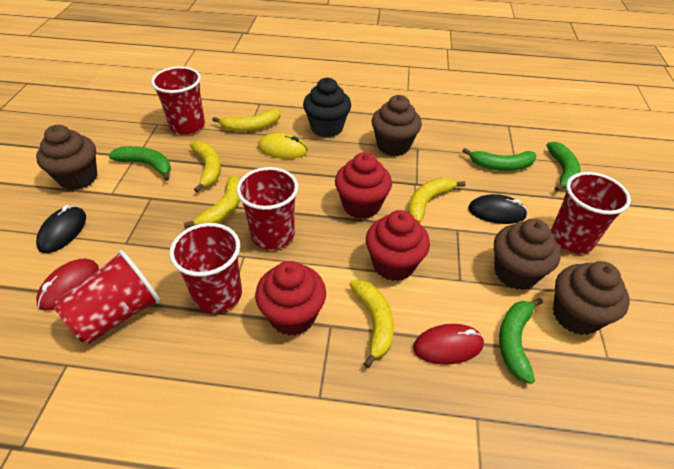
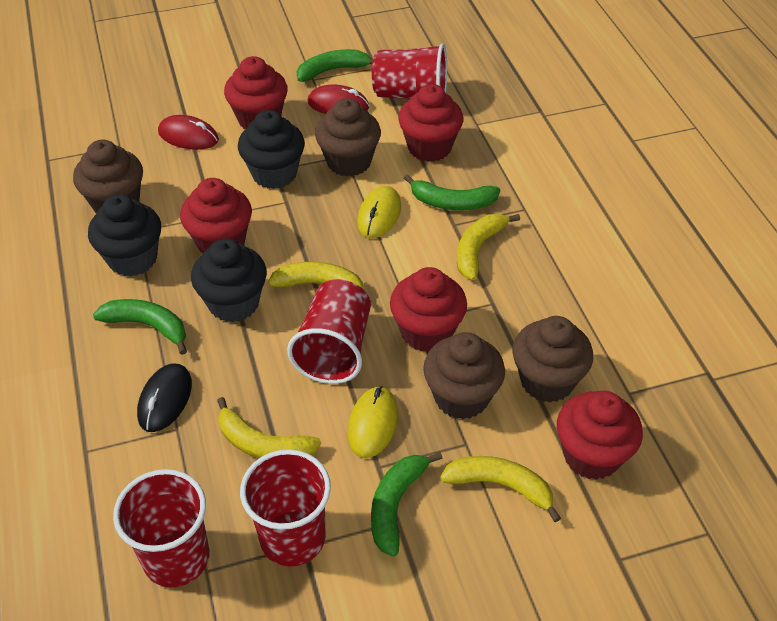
black cupcake: 1 -> 3
black mouse: 2 -> 1
red cup: 5 -> 4
red cupcake: 3 -> 5
yellow banana: 5 -> 4
yellow mouse: 1 -> 2

